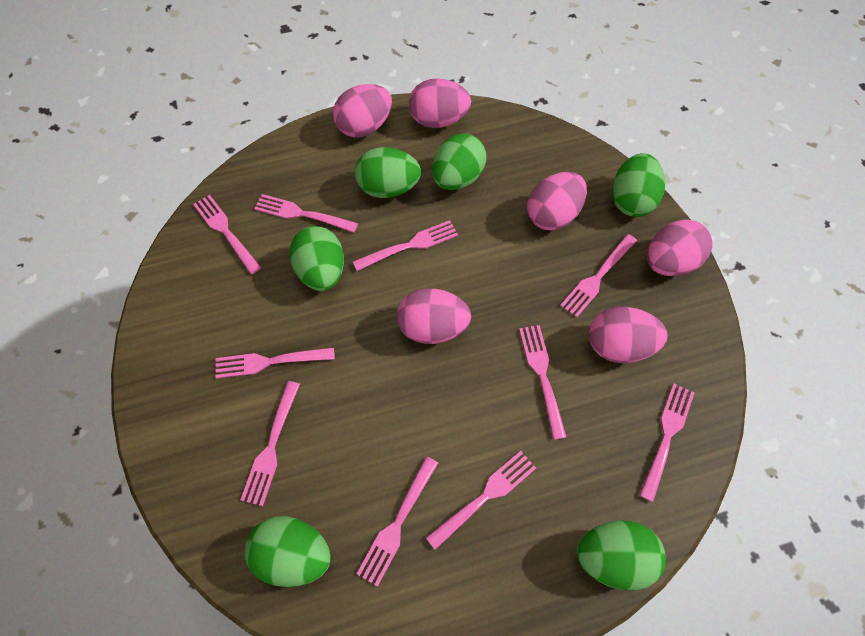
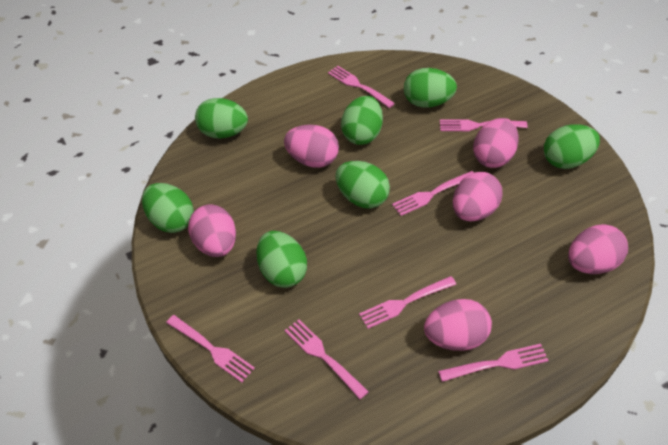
green egg: 6 -> 7
pink fork: 10 -> 7

